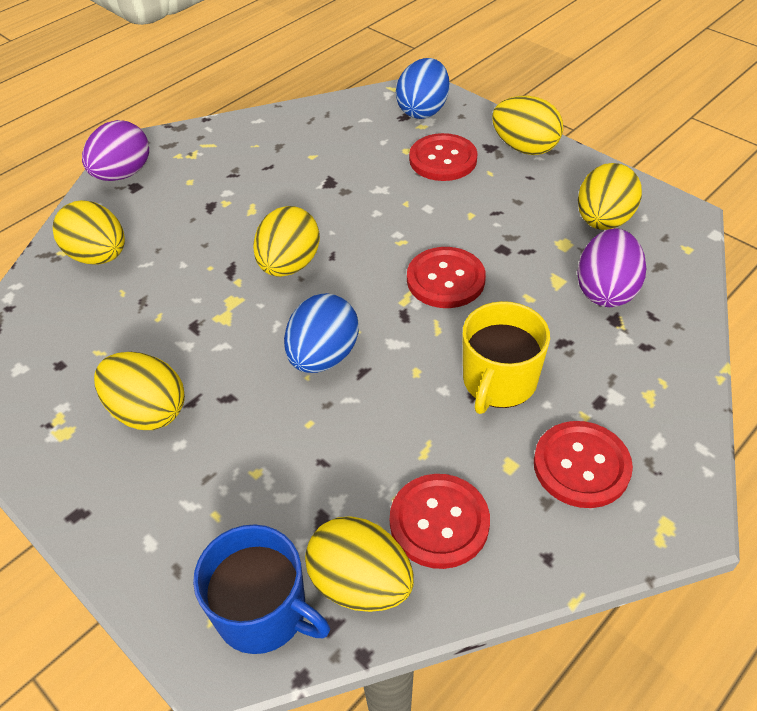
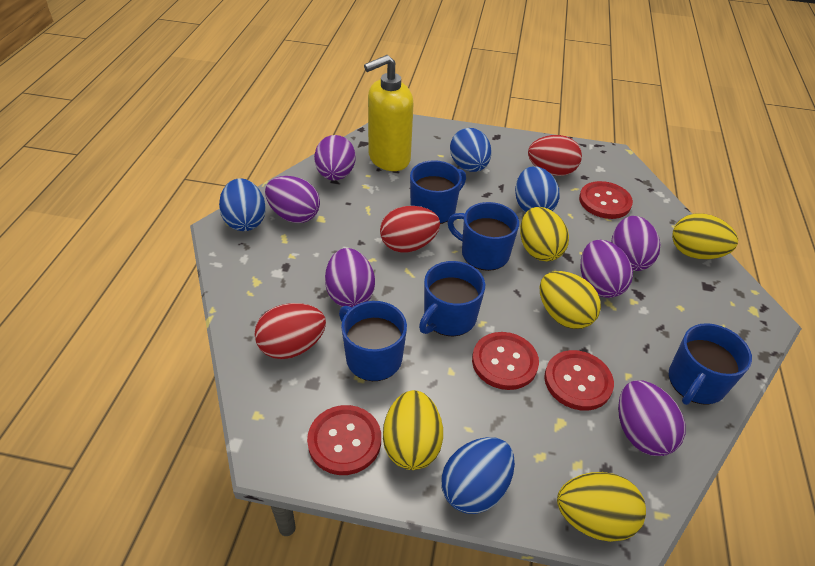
blue egg: 2 -> 4
blue mug: 1 -> 5
purple egg: 2 -> 6
red egg: 0 -> 3
yellow egg: 6 -> 5
yellow mug: 1 -> 0
yellow soap dispenser: 0 -> 1

